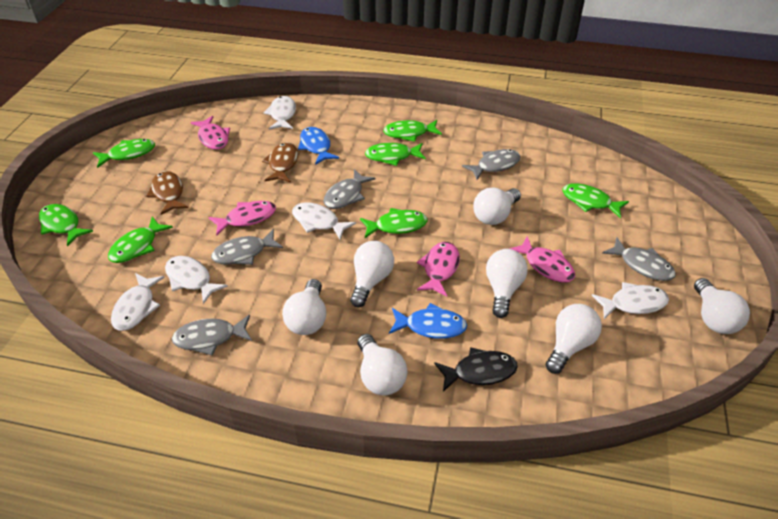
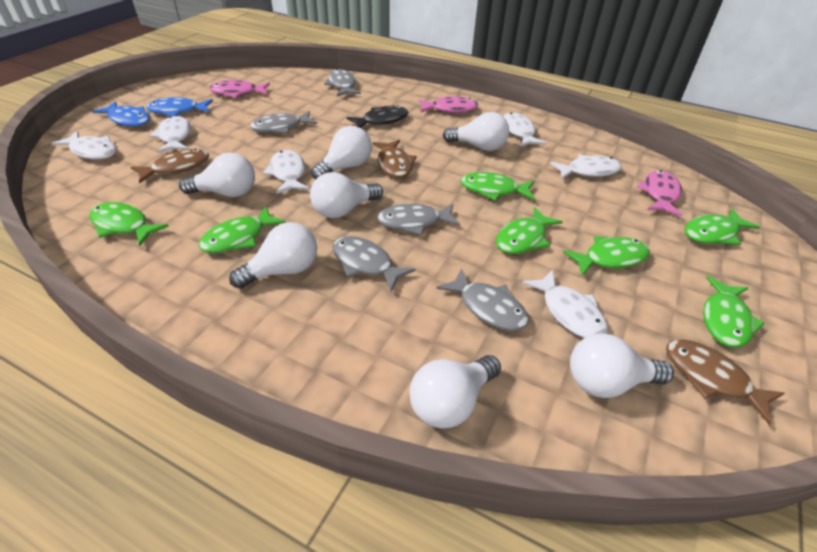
brown fish: 2 -> 3
pink fish: 4 -> 3
white fish: 5 -> 6

